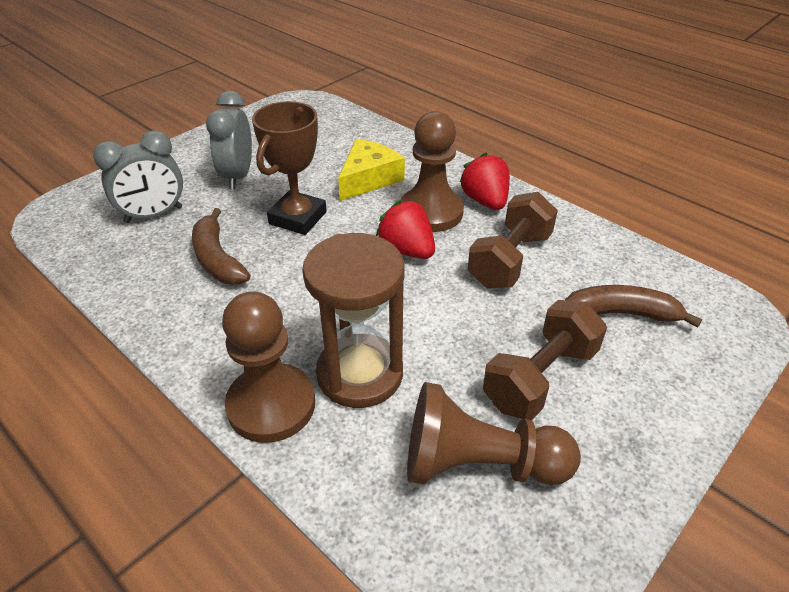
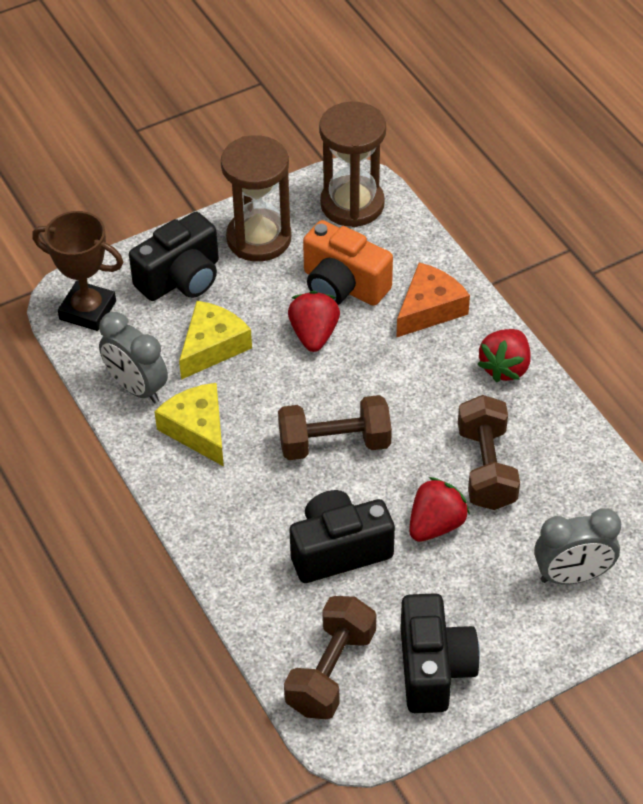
black camera: 0 -> 3
brown banana: 2 -> 0
brown dumbbell: 2 -> 3
brown hourglass: 1 -> 2
brown pawn: 3 -> 0
orange camera: 0 -> 1
orange cheese: 0 -> 1
red strawberry: 2 -> 3
yellow cheese: 1 -> 2

